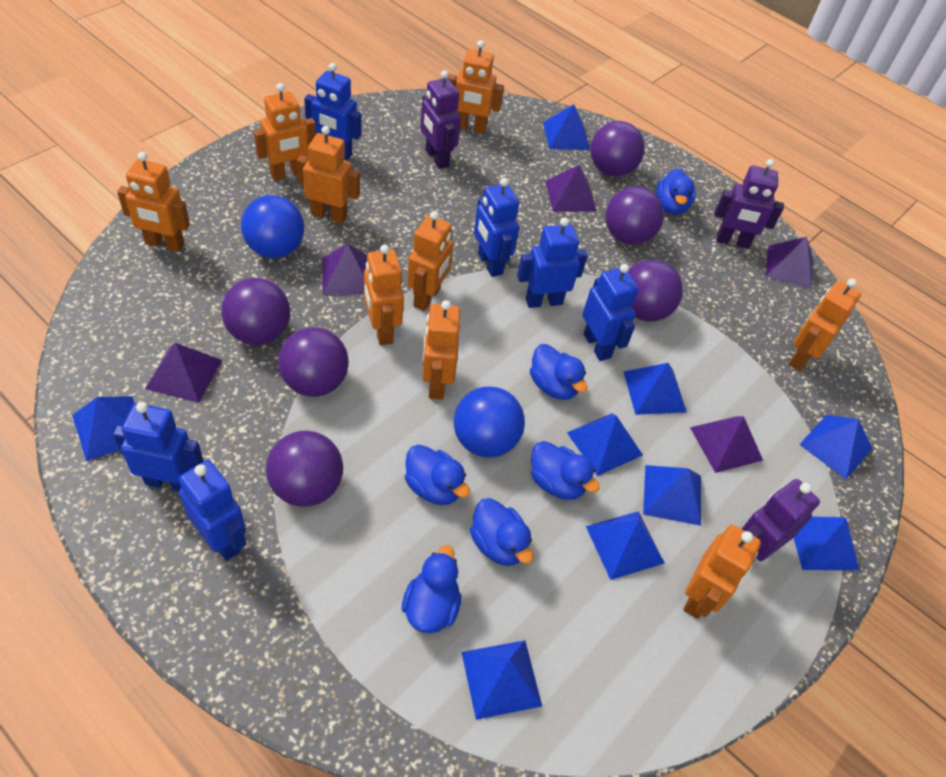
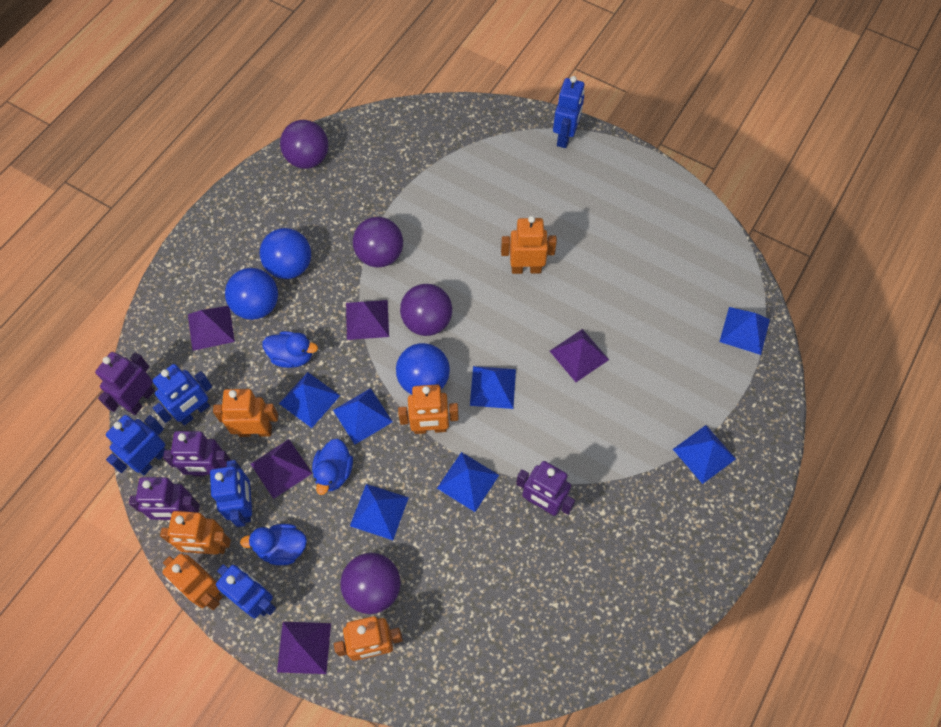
blue ball: 2 -> 3
blue duck: 6 -> 3
blue pyramid: 9 -> 7
blue robot: 6 -> 5
orange robot: 9 -> 6
purple ball: 6 -> 4
purple robot: 3 -> 4

